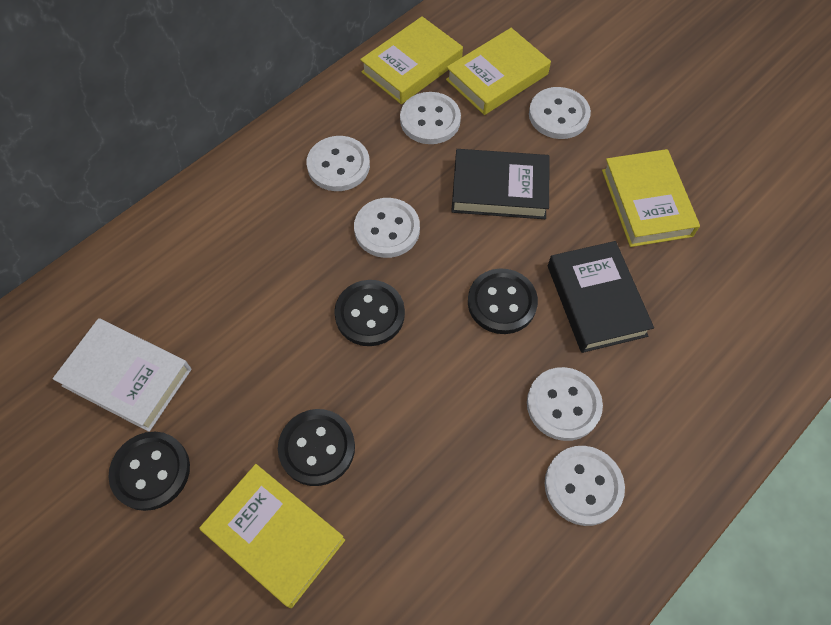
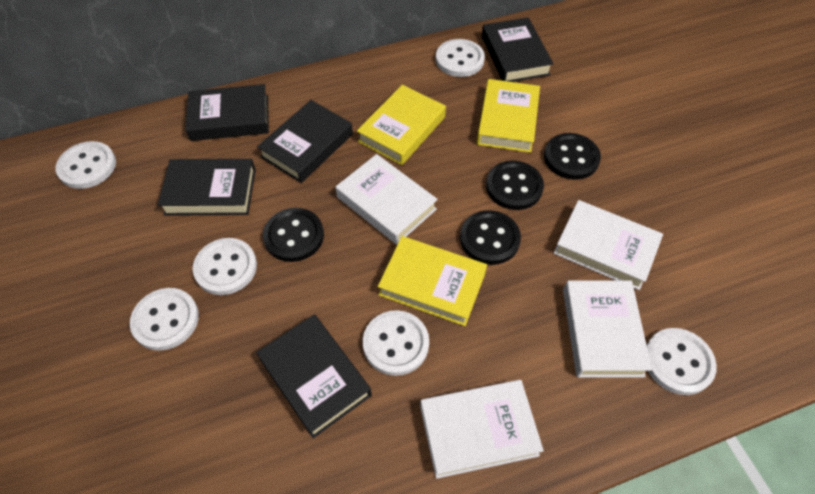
black book: 2 -> 5
white book: 1 -> 4
yellow book: 4 -> 3

